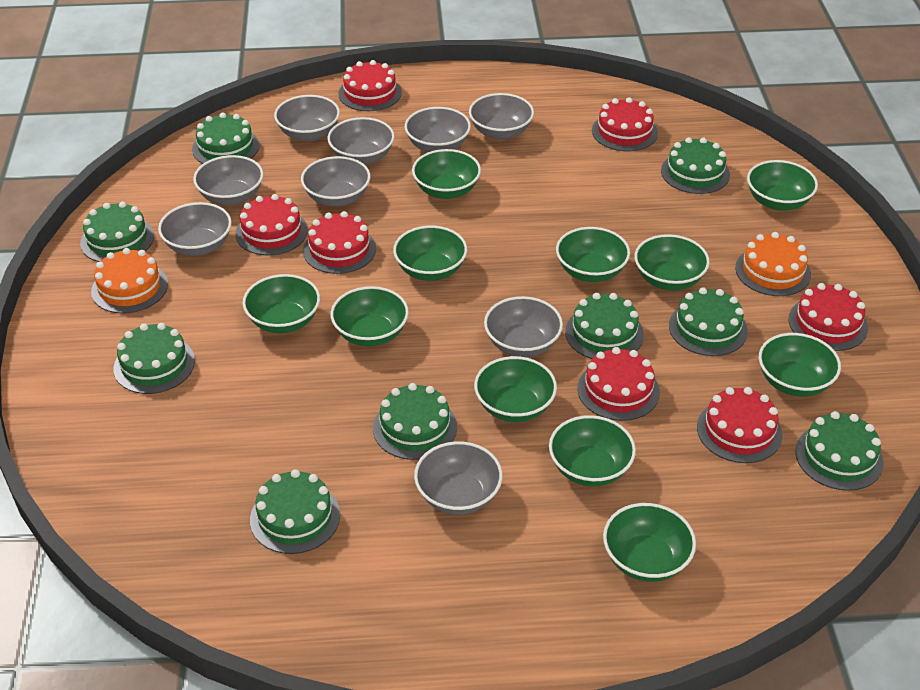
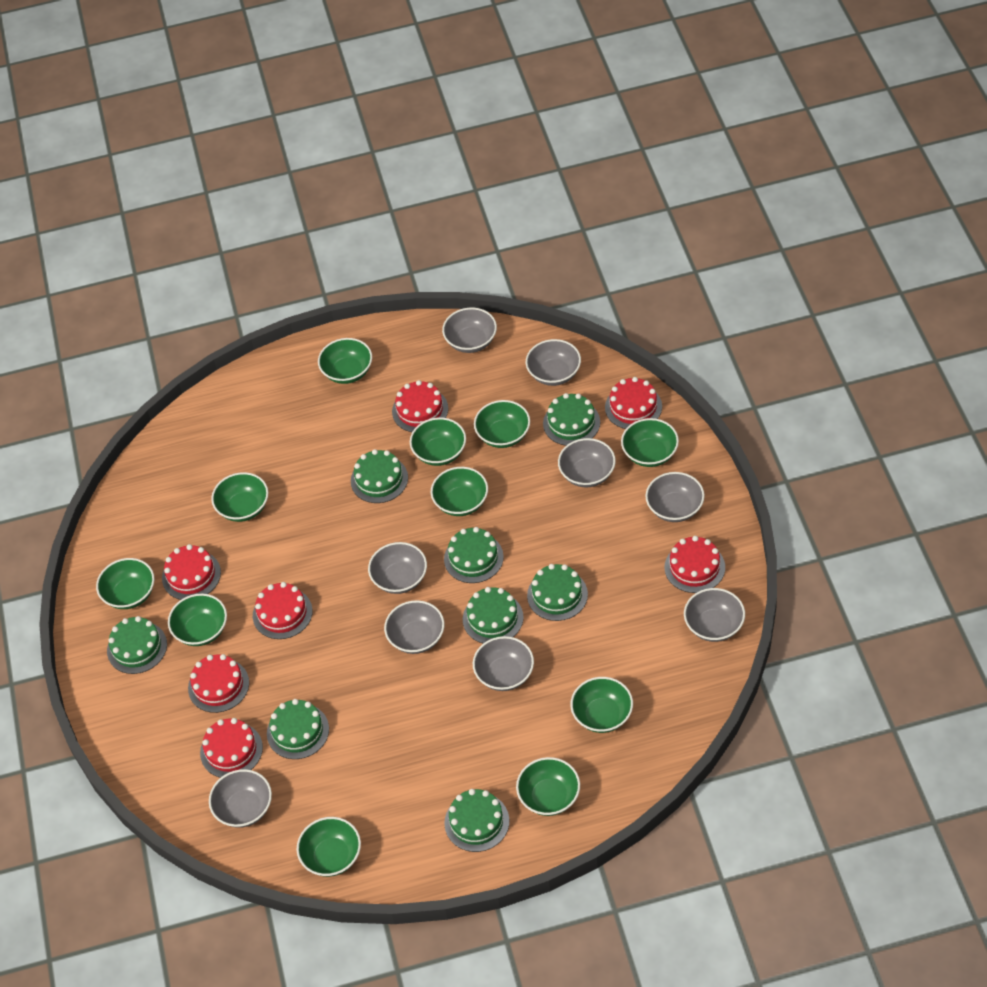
green cake: 9 -> 8
orange cake: 2 -> 0

